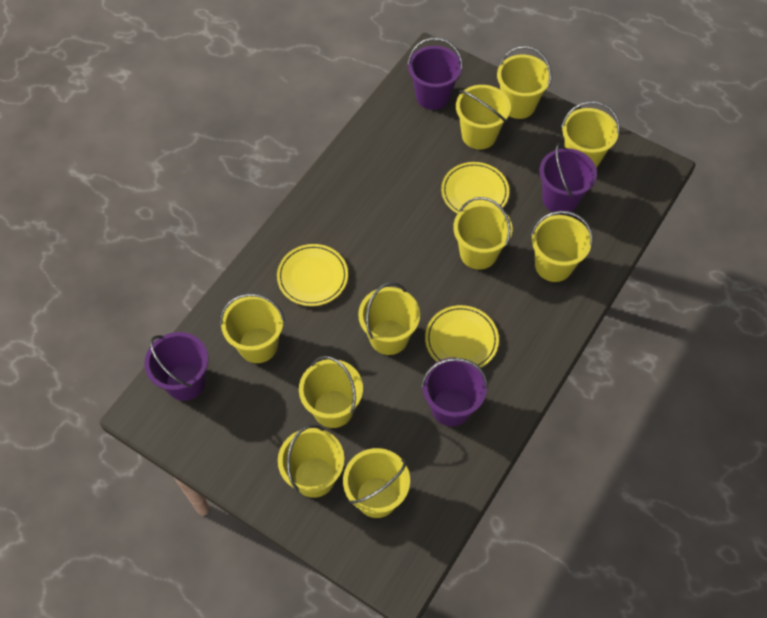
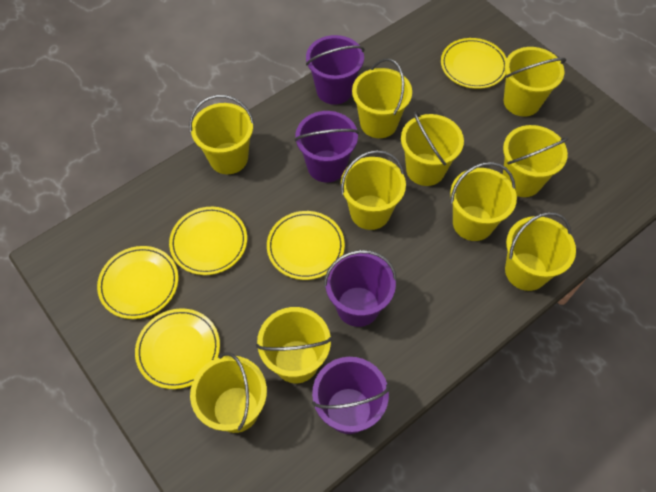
yellow plate: 3 -> 5

